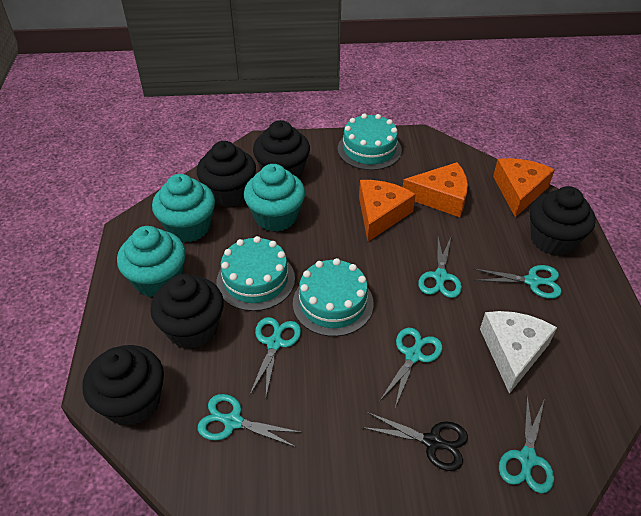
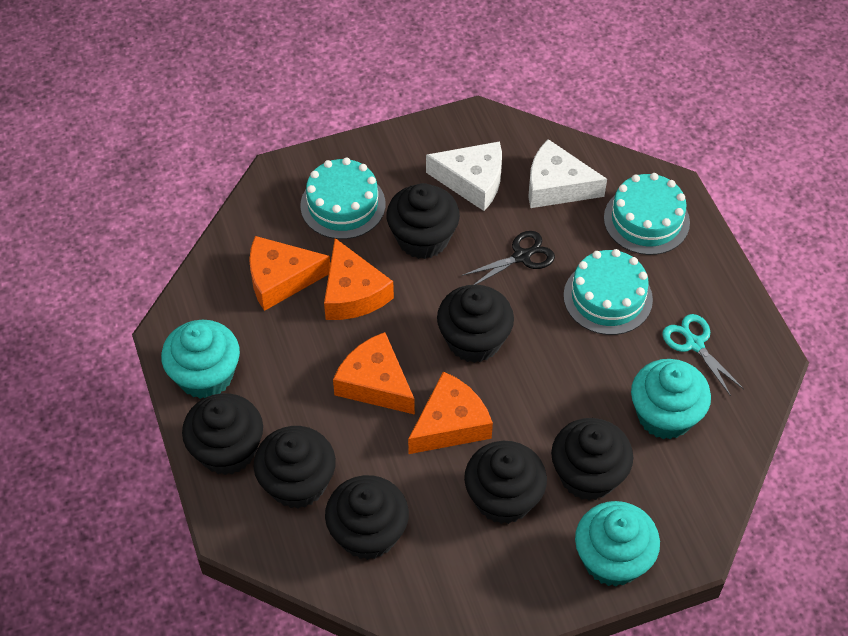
black cupcake: 5 -> 7
orange cheese: 3 -> 4
turquoise scissors: 6 -> 1
white cheese: 1 -> 2

